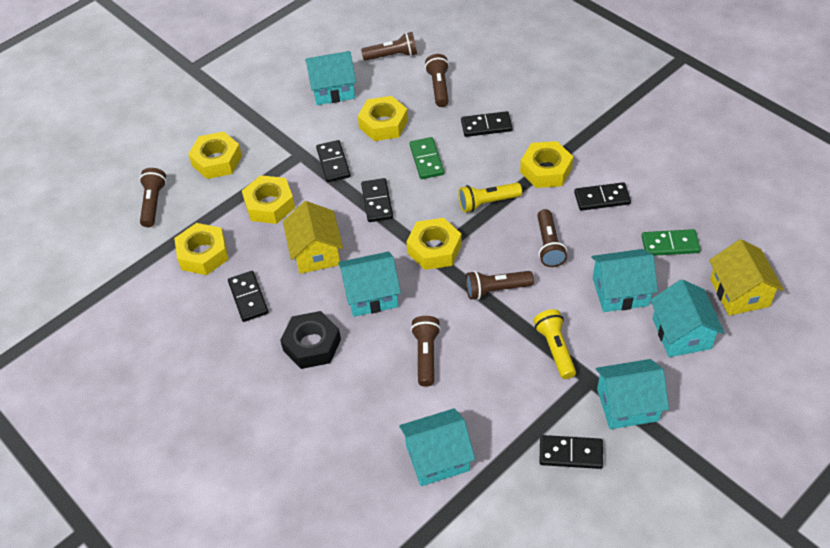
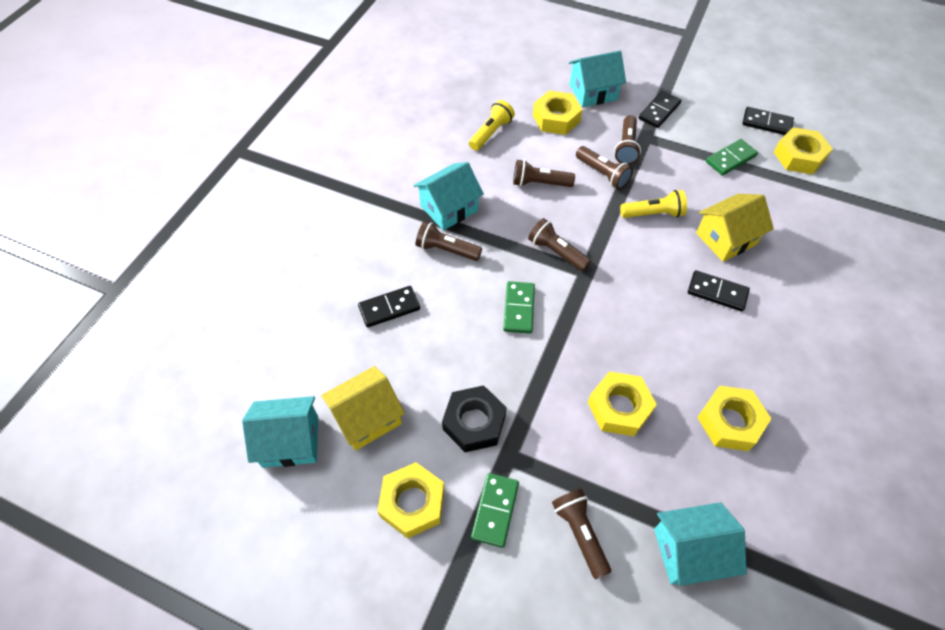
black domino: 6 -> 4
green domino: 2 -> 3
turquoise house: 6 -> 4
yellow nut: 6 -> 5

